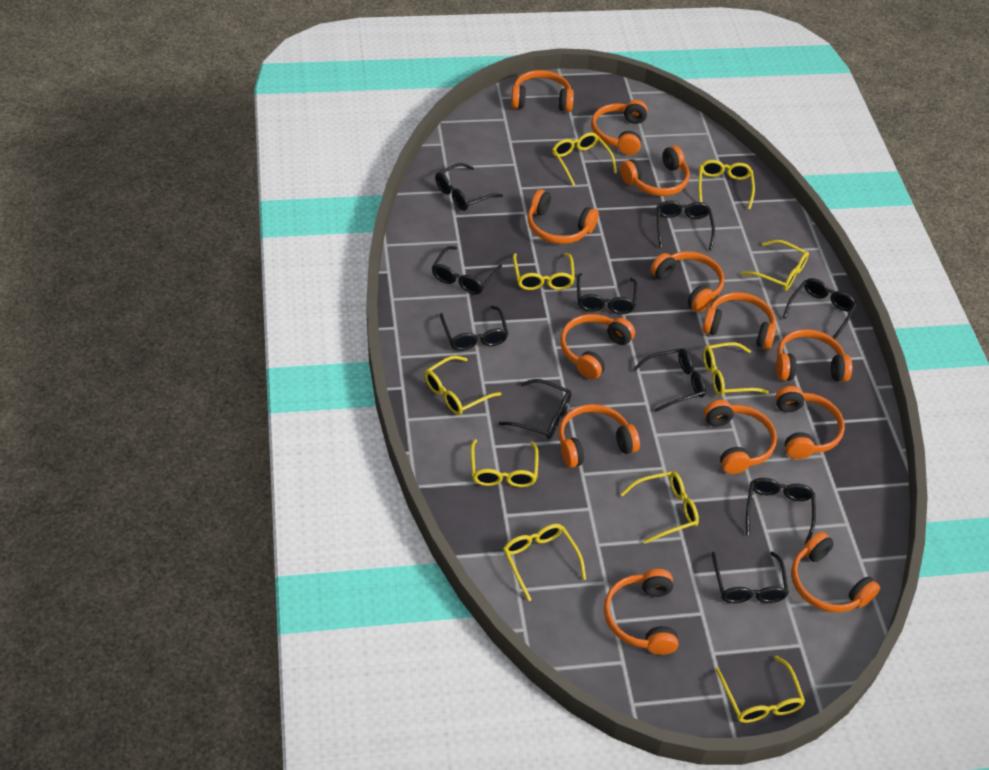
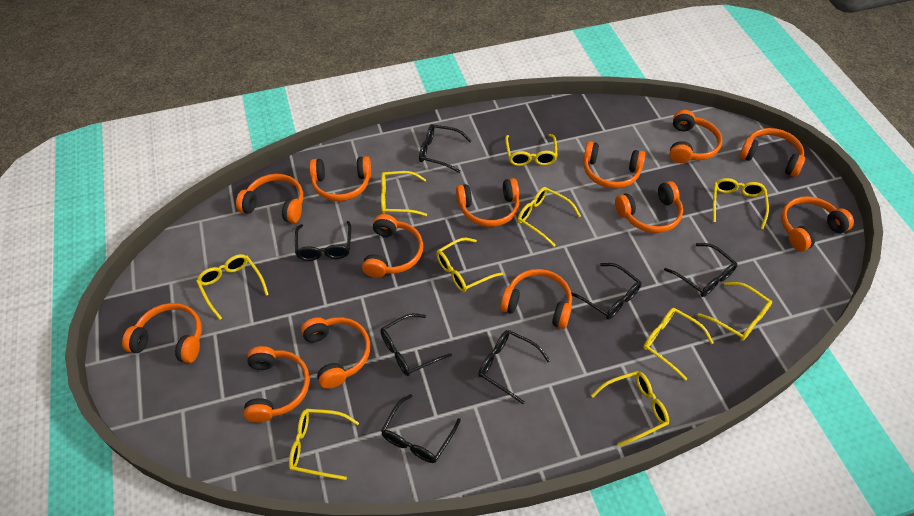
black glasses: 10 -> 7

